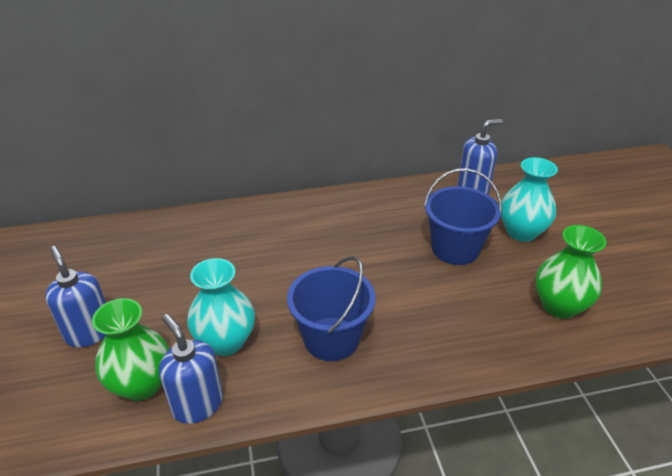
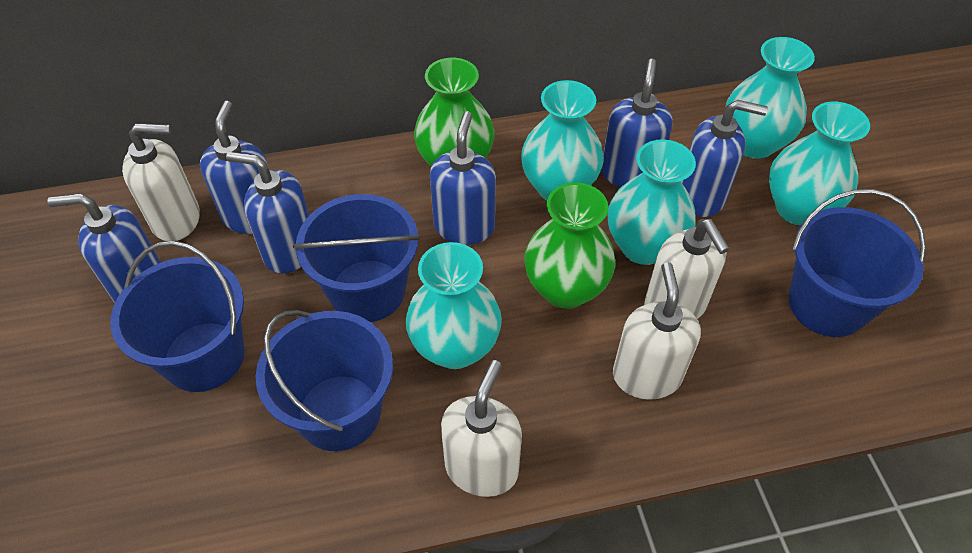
blue bucket: 2 -> 4
blue soap dispenser: 3 -> 6
turquoise vase: 2 -> 5
white soap dispenser: 0 -> 4

